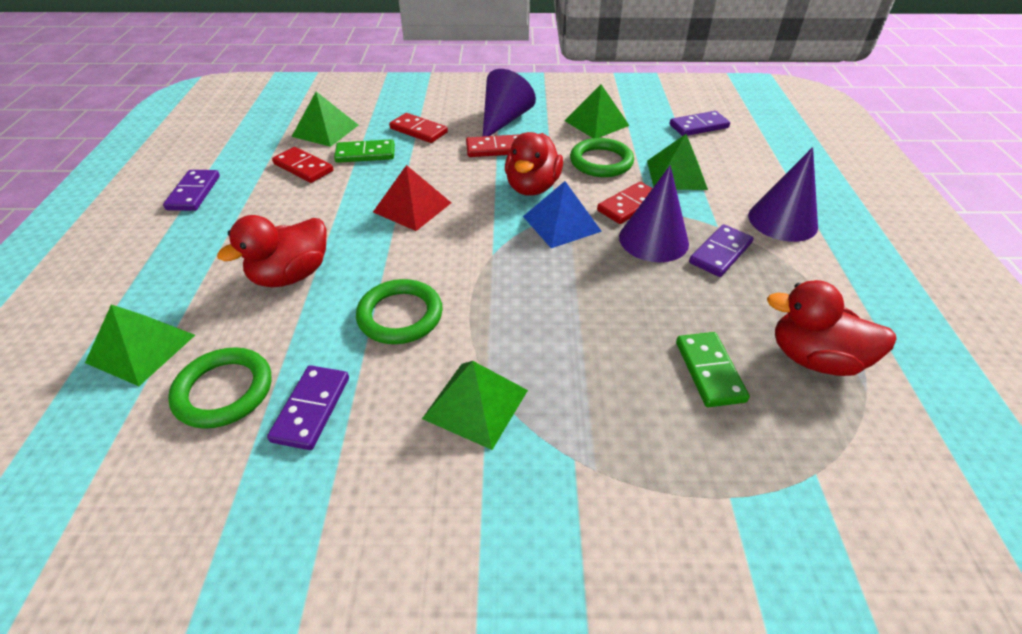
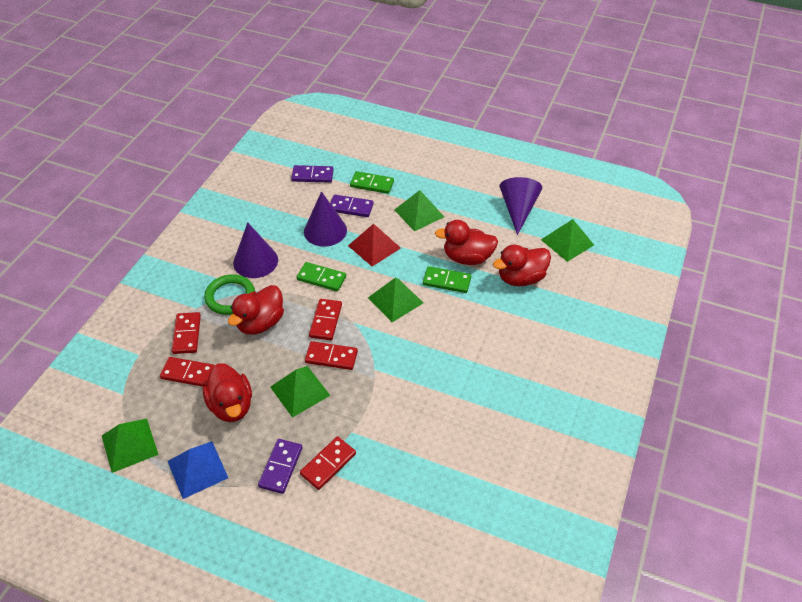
green domino: 2 -> 3
green ring: 3 -> 1
purple domino: 4 -> 3
red domino: 4 -> 5
red duck: 3 -> 4

